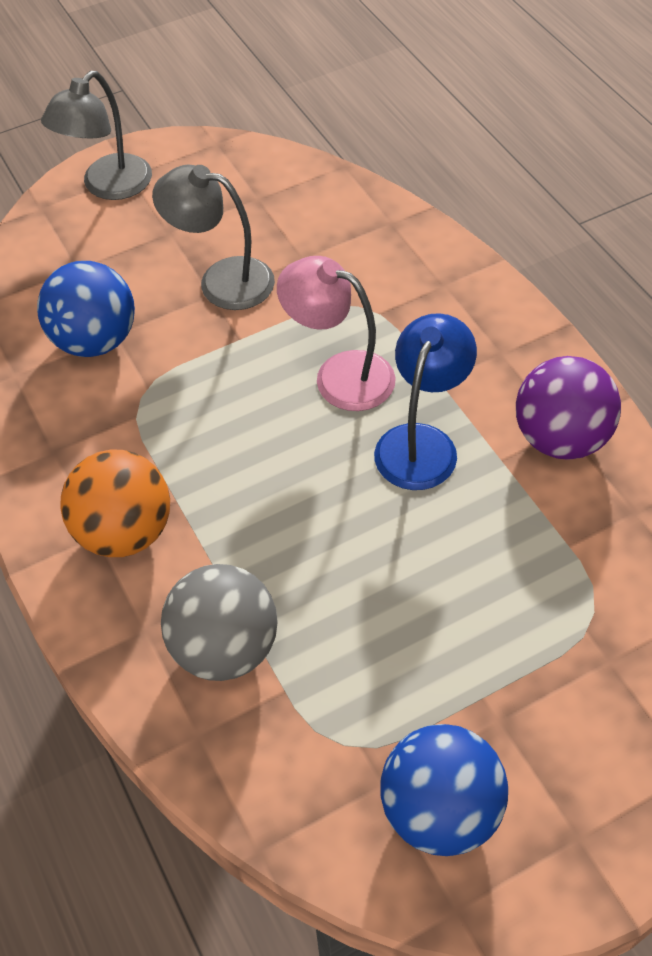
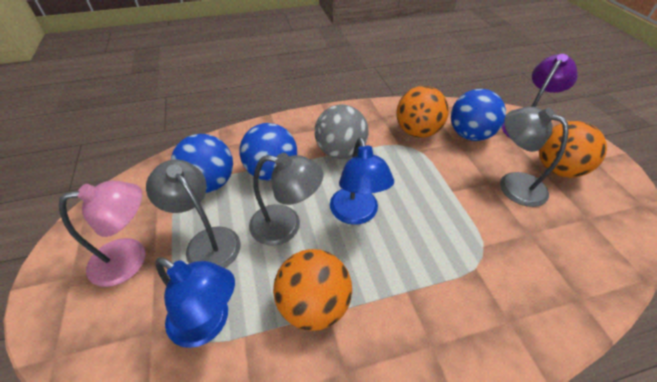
blue ball: 2 -> 3
blue lamp: 1 -> 2
grey lamp: 2 -> 3
orange ball: 1 -> 3
purple ball: 1 -> 0
purple lamp: 0 -> 1

